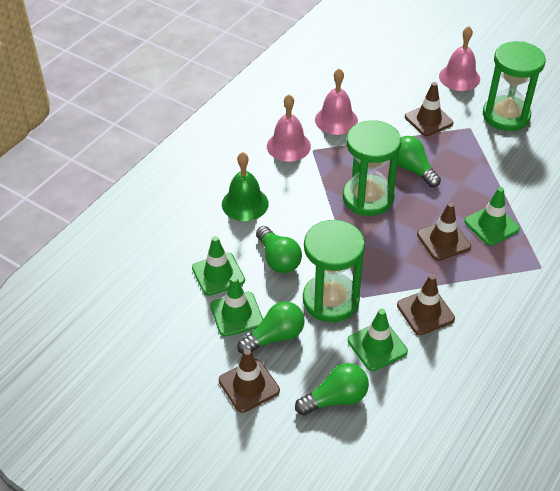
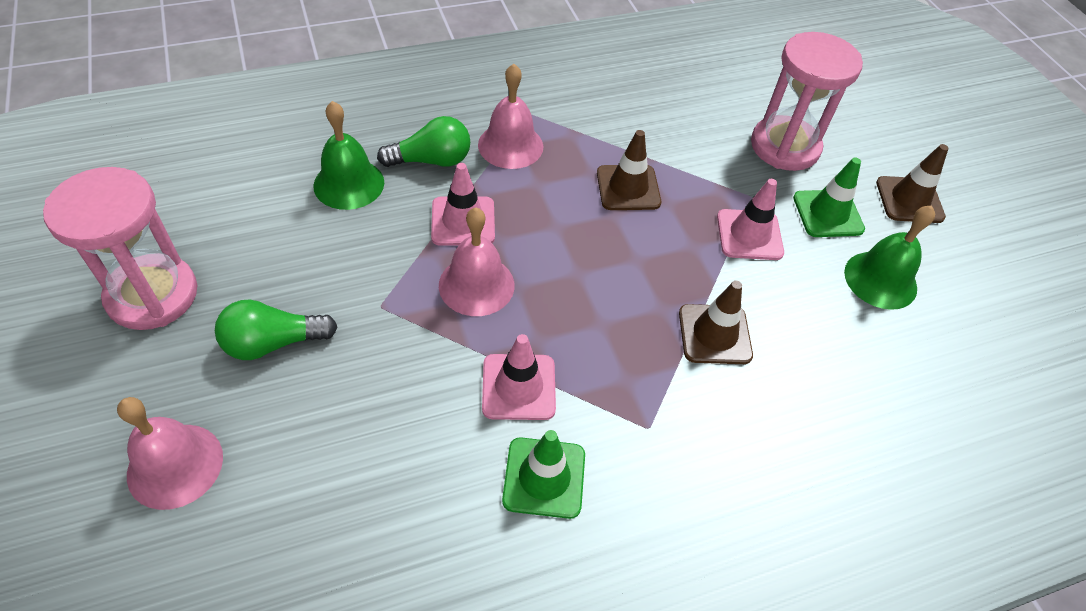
brown traffic cone: 4 -> 3
green bell: 1 -> 2
green hourglass: 3 -> 0
green light bulb: 4 -> 2
green traffic cone: 4 -> 2
pink hourglass: 0 -> 2
pink traffic cone: 0 -> 3

